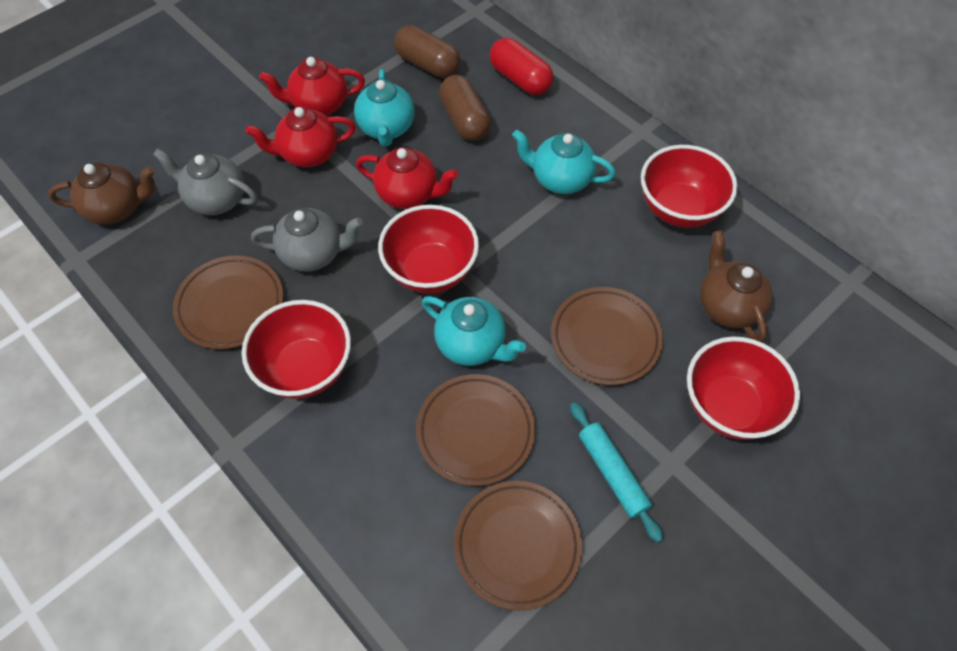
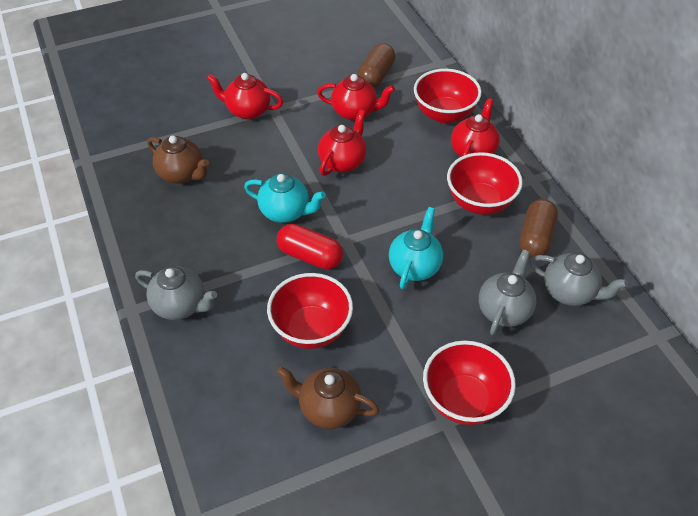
brown plate: 4 -> 0
grey teapot: 2 -> 3
red teapot: 3 -> 4
turquoise rolling pin: 1 -> 0
turquoise teapot: 3 -> 2

